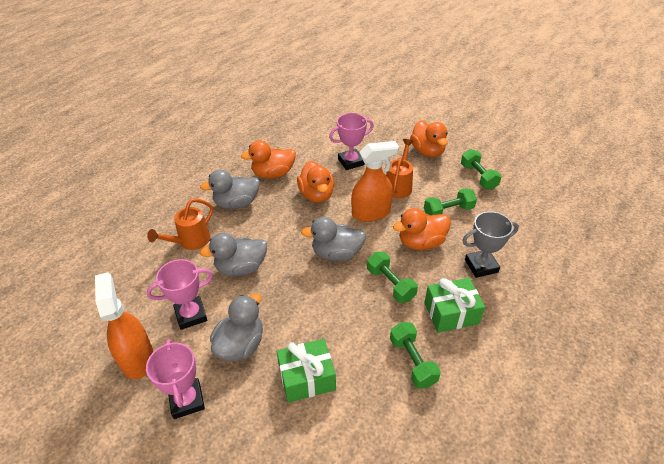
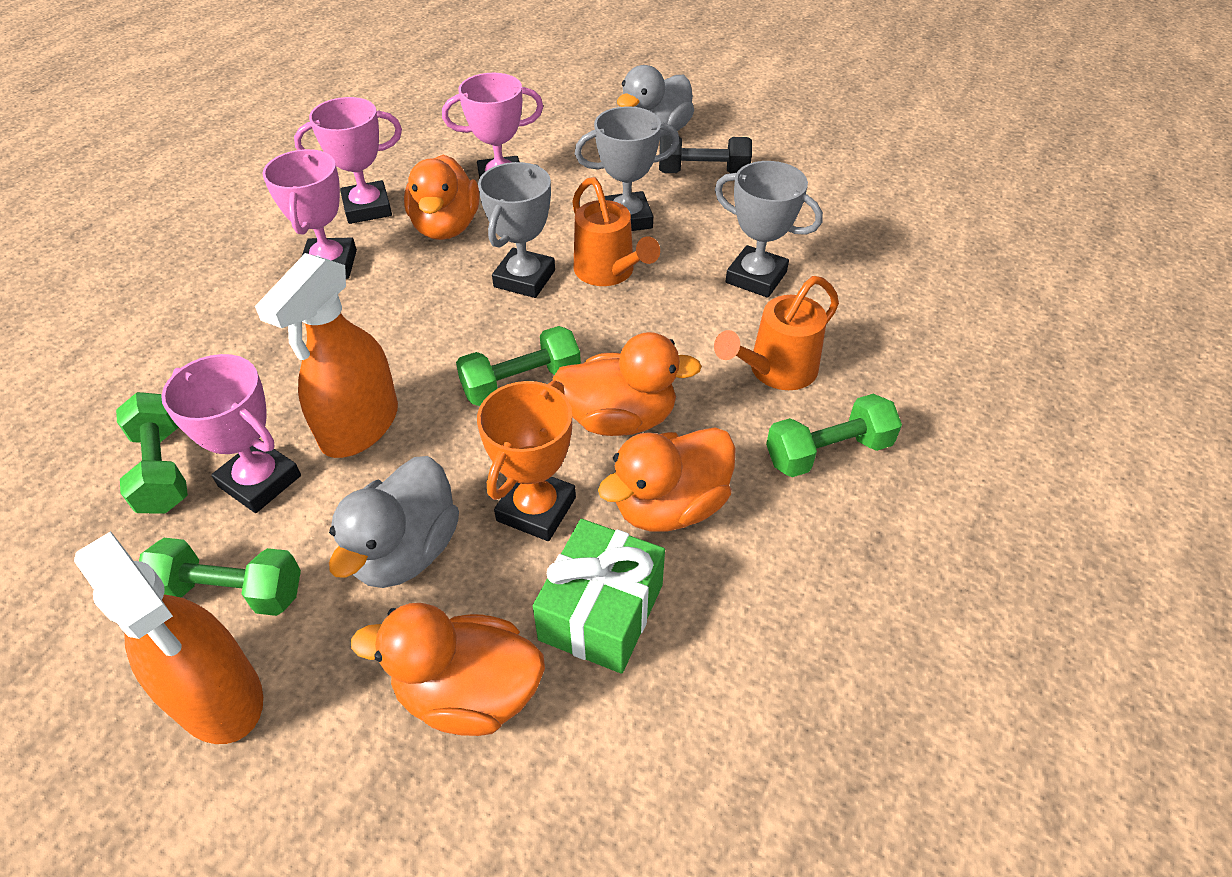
black dumbbell: 0 -> 1
green gift: 2 -> 1
grey duck: 4 -> 2
grey trophy: 1 -> 3
orange trophy: 0 -> 1
pink trophy: 3 -> 4

